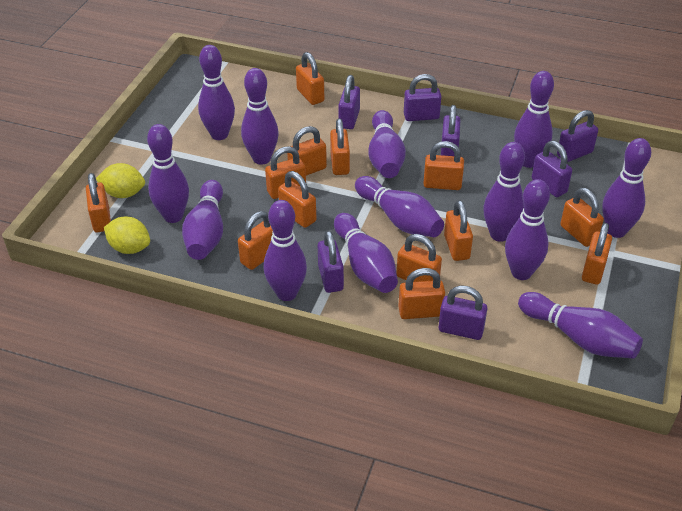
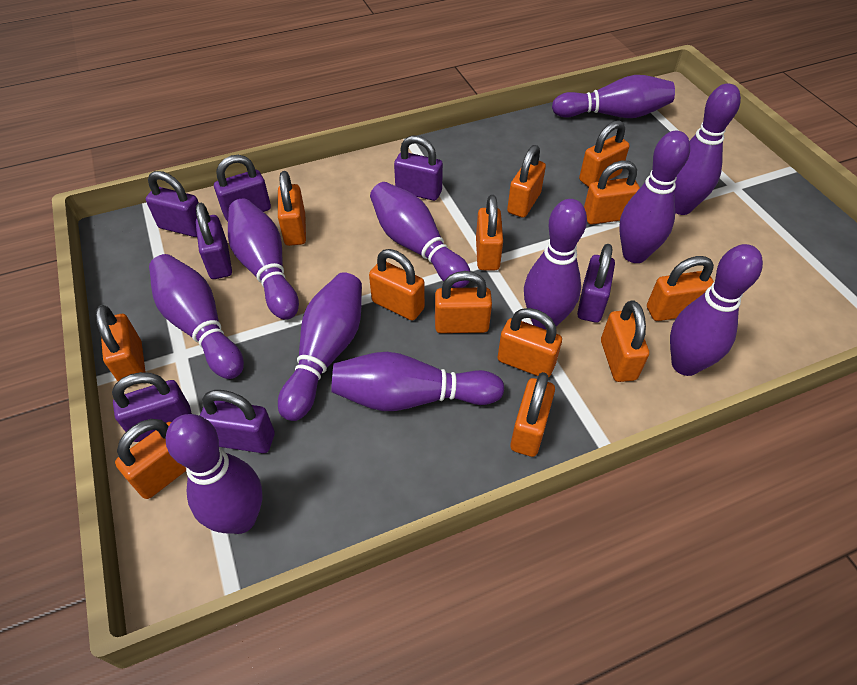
purple bowling pin: 13 -> 11
yellow lemon: 2 -> 0

